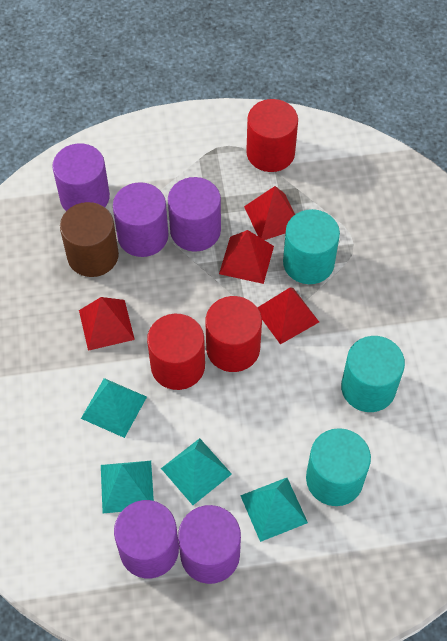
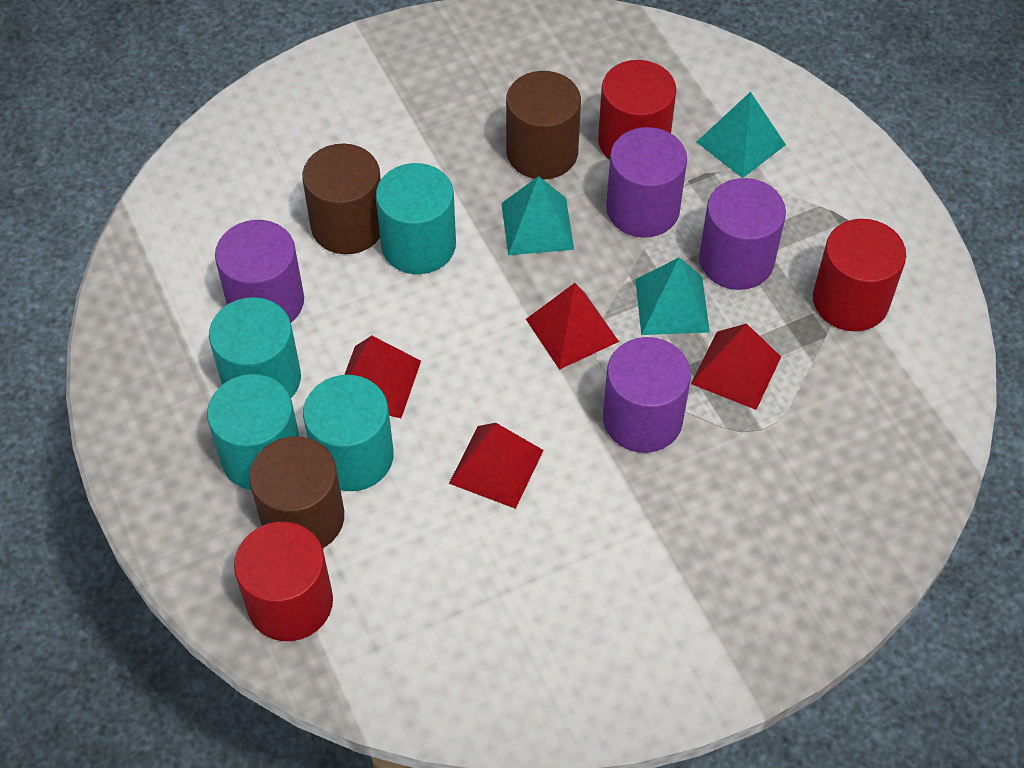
brown cylinder: 1 -> 3
purple cylinder: 5 -> 4
turquoise cylinder: 3 -> 4
turquoise pyramid: 4 -> 3

